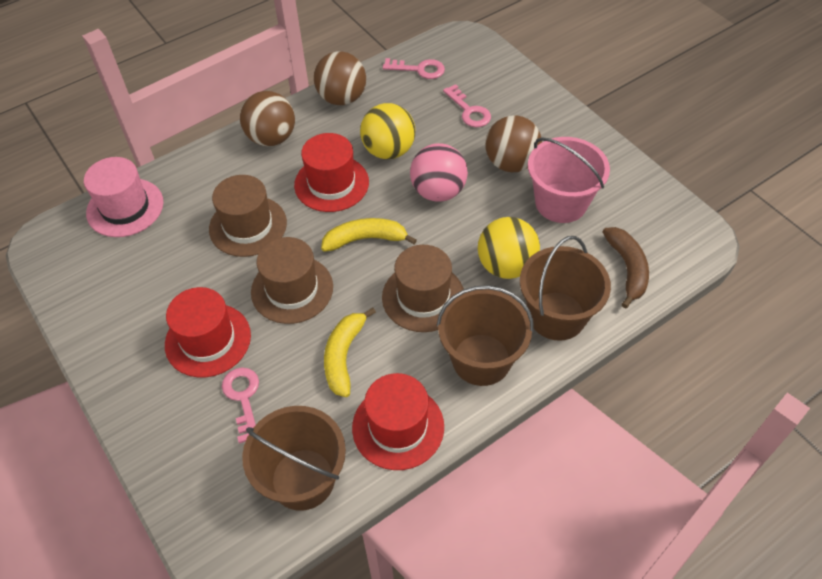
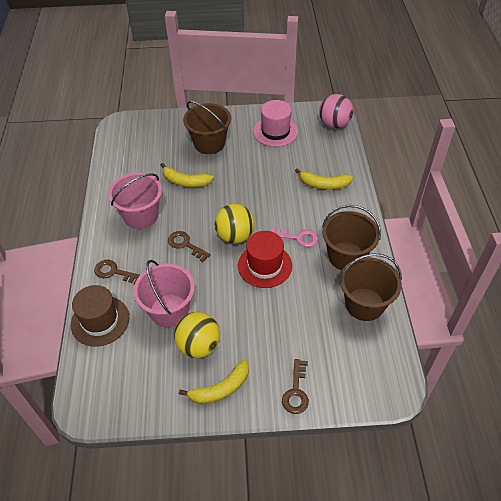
brown ball: 3 -> 0
brown banana: 1 -> 0
brown hat: 3 -> 1
brown key: 0 -> 3
pink bucket: 1 -> 2
pink key: 3 -> 1
red hat: 3 -> 1
yellow banana: 2 -> 3

